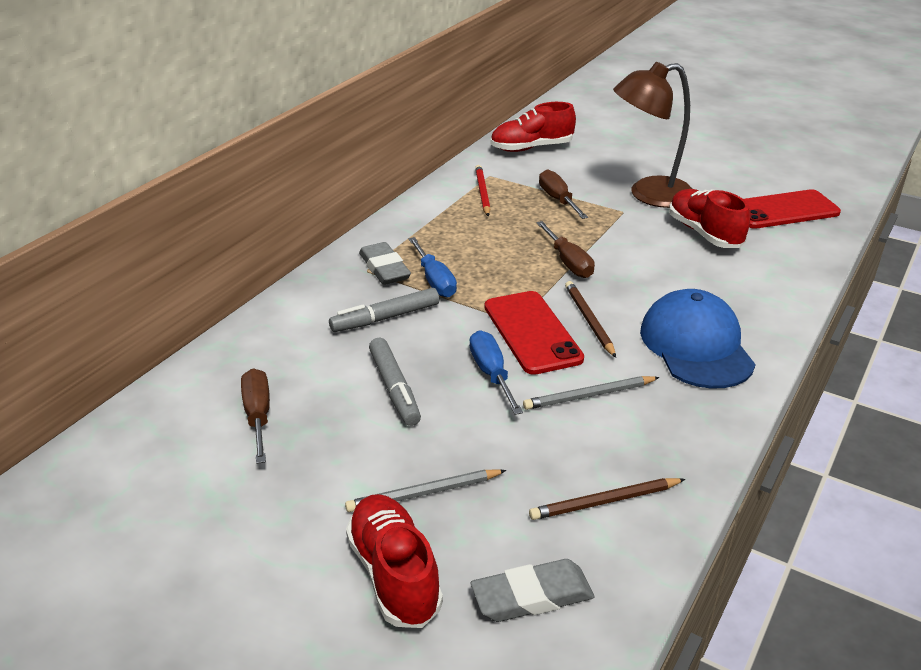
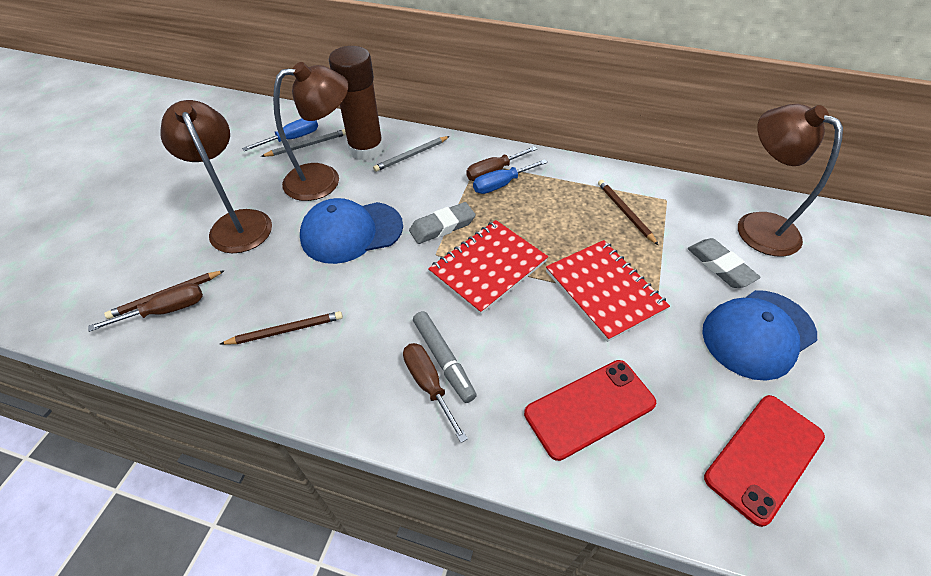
blue cap: 1 -> 2
brown glue stick: 0 -> 1
brown lamp: 1 -> 3
brown pencil: 2 -> 3
grey marker: 2 -> 1
red notebook: 0 -> 2
red pencil: 1 -> 0
red shoe: 3 -> 0

